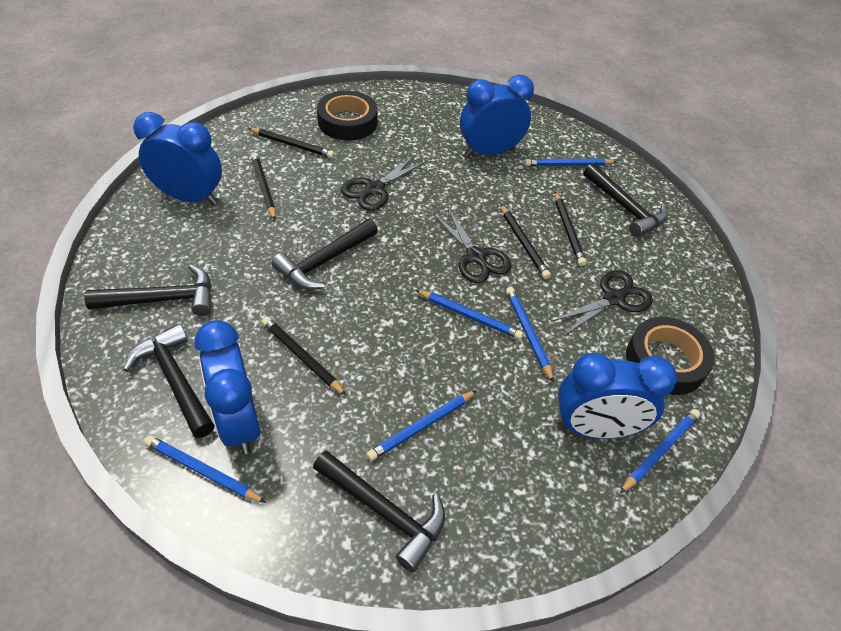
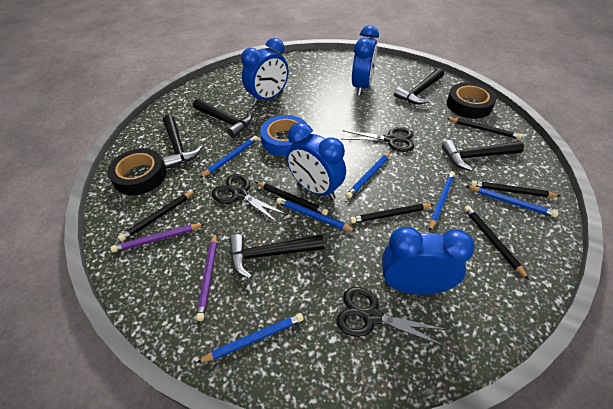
black pencil: 5 -> 6
blue tape: 0 -> 1
purple pencil: 0 -> 2

